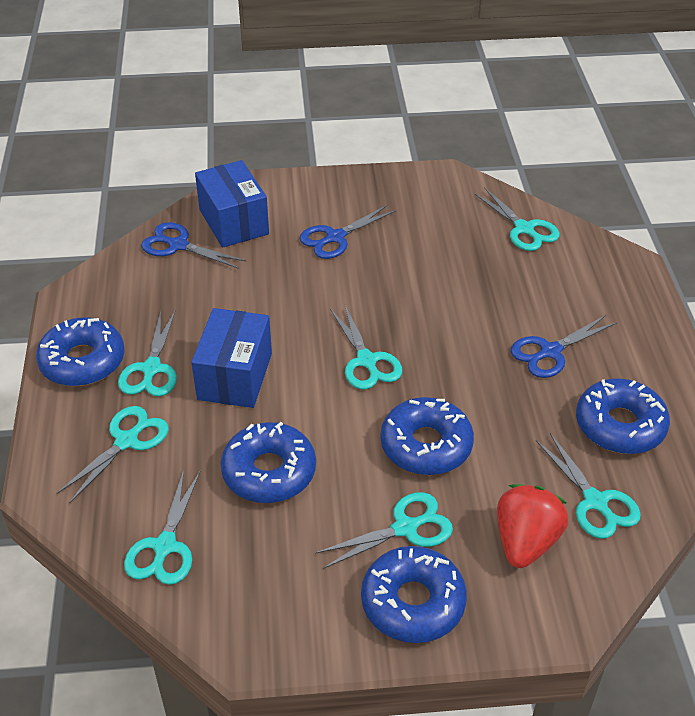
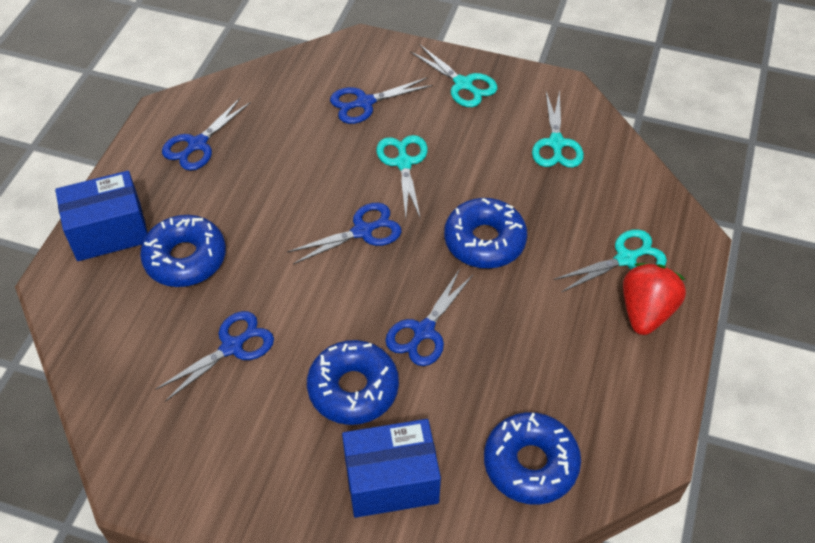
blue donut: 5 -> 4
blue scissors: 3 -> 5
turquoise scissors: 7 -> 4

